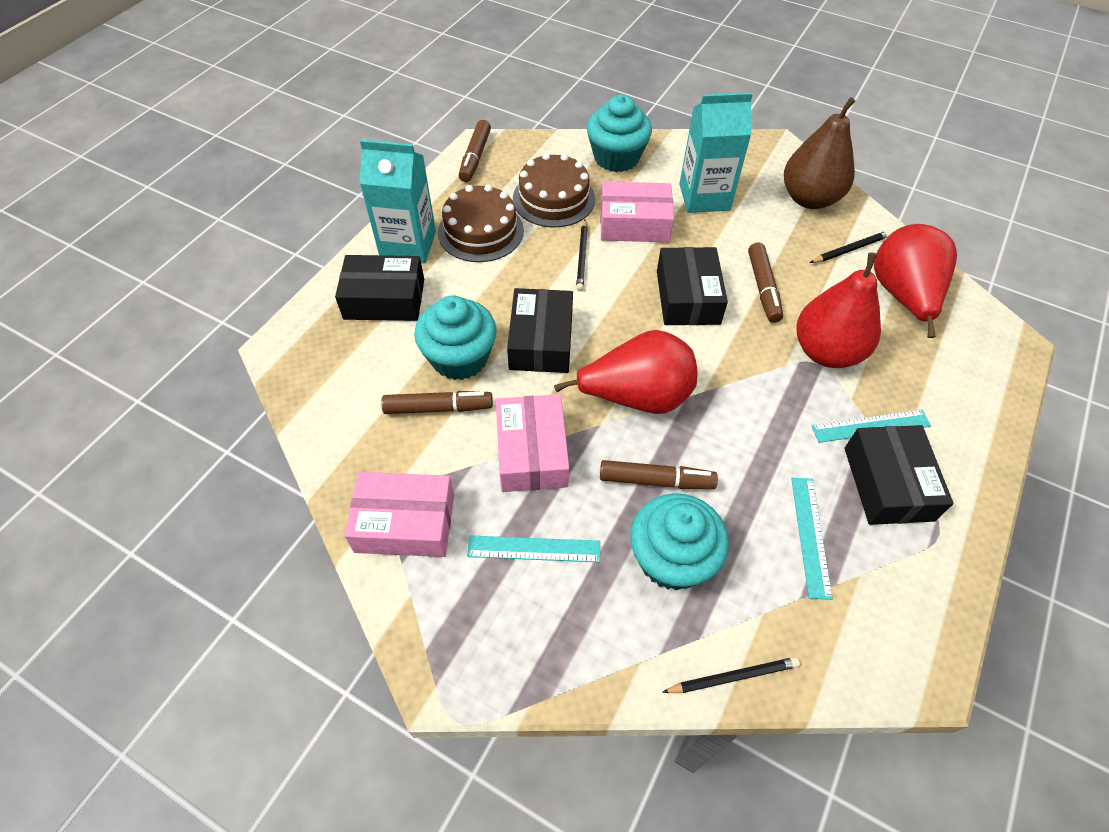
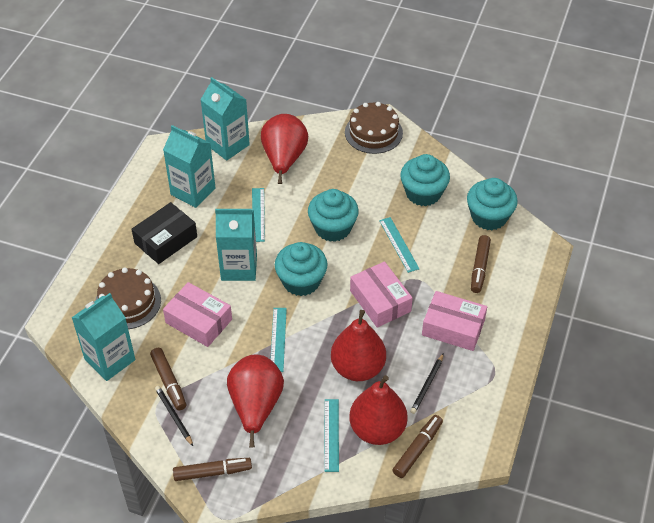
black box: 4 -> 1
black pencil: 3 -> 2
brown pear: 1 -> 0
red pear: 3 -> 4
turquoise carton: 2 -> 4
turquoise cupcake: 3 -> 4
turquoise ruler: 3 -> 4

